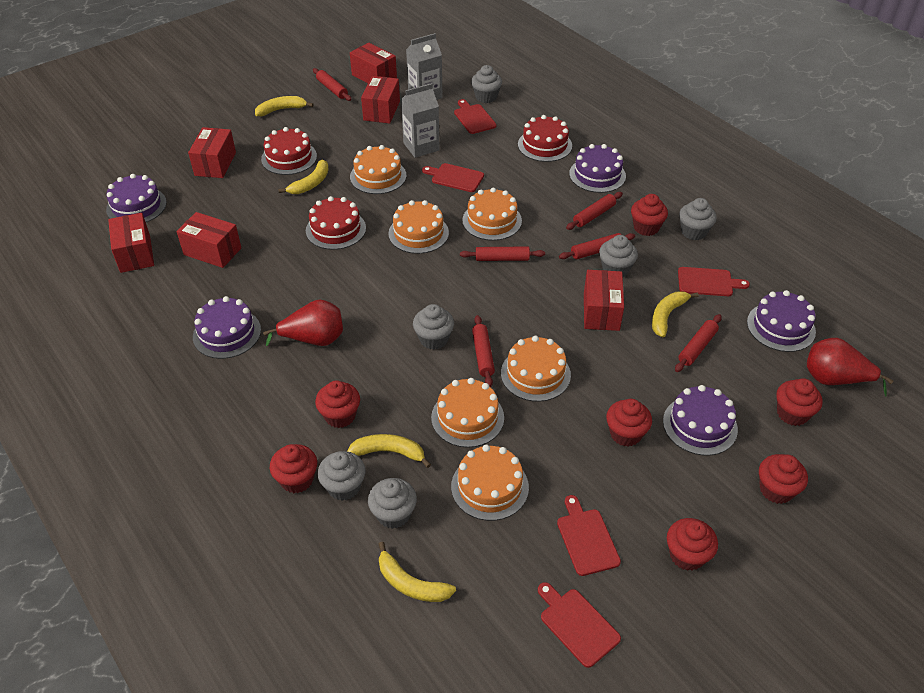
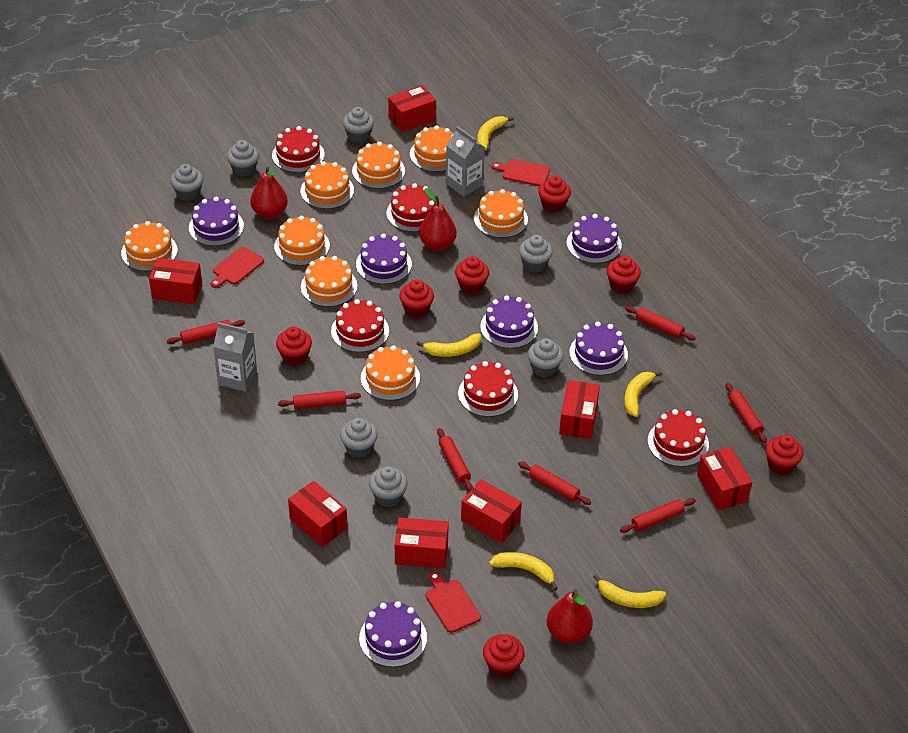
grey cupcake: 6 -> 7
orange cake: 6 -> 8
purple cake: 5 -> 6
red box: 6 -> 7
red cake: 3 -> 5
red cutting board: 5 -> 3
red pear: 2 -> 3
red rolling pin: 6 -> 7

